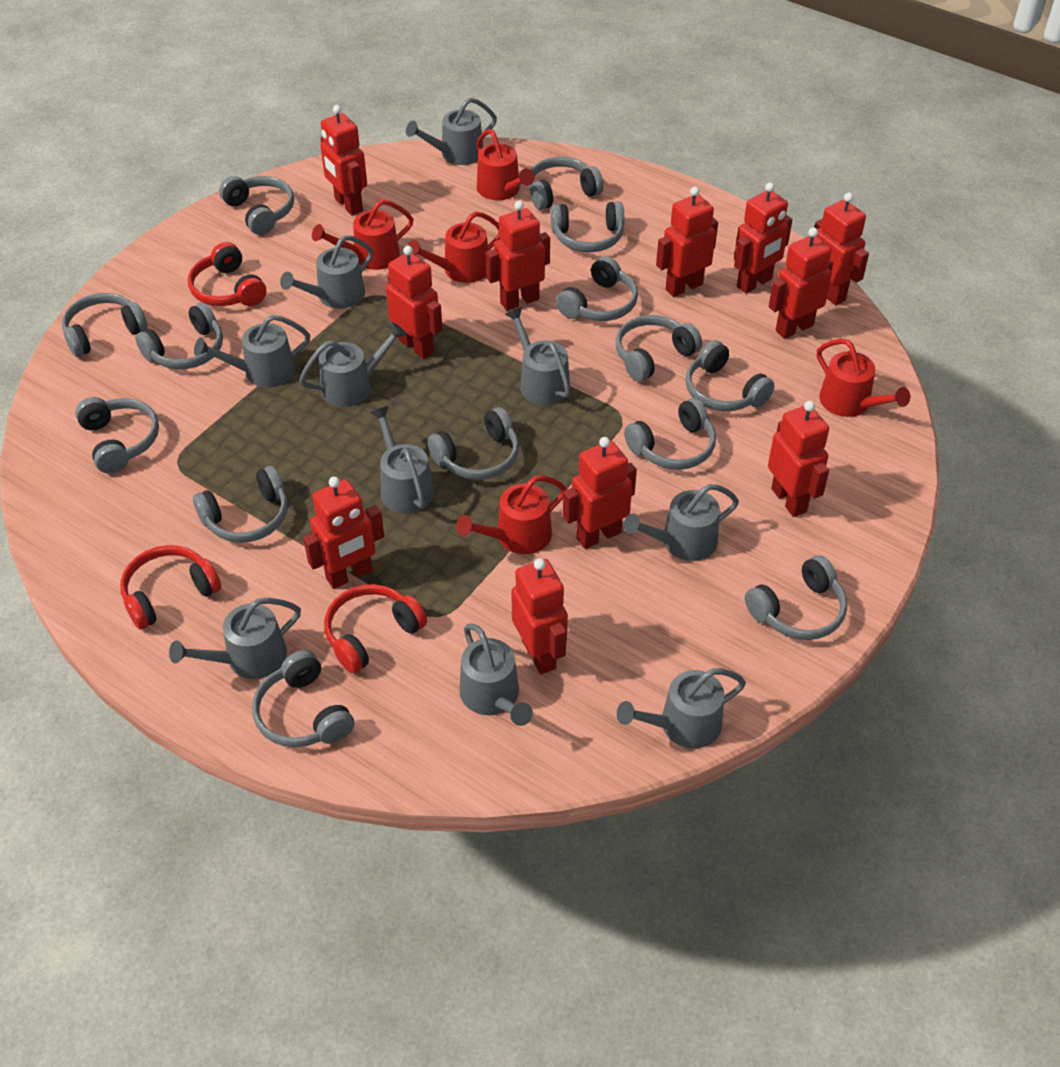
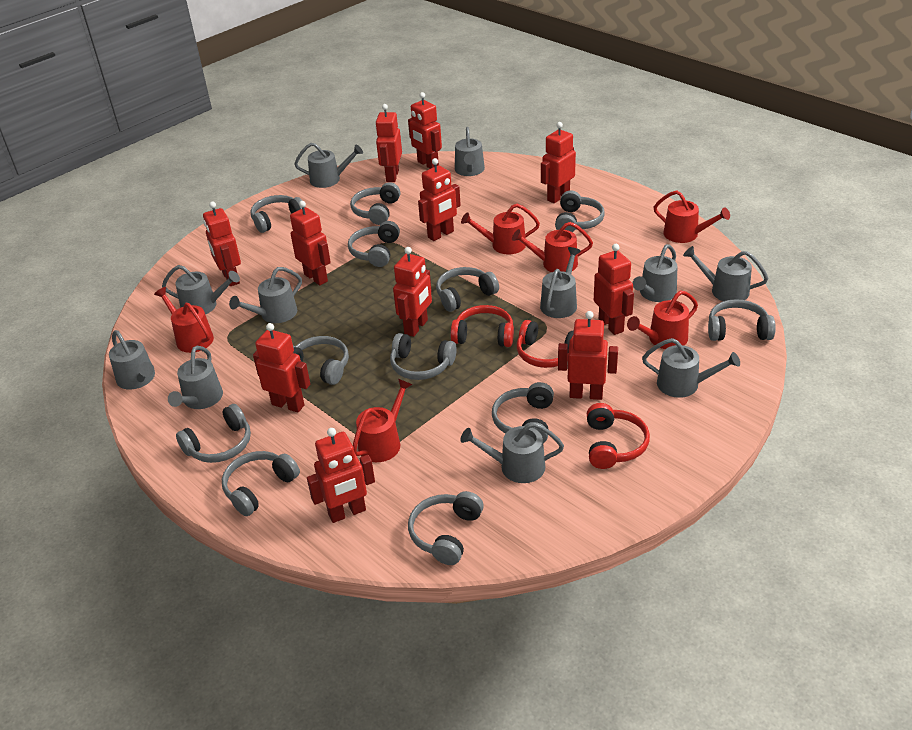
grey headphones: 14 -> 12
grey watering can: 10 -> 11
red watering can: 5 -> 6

